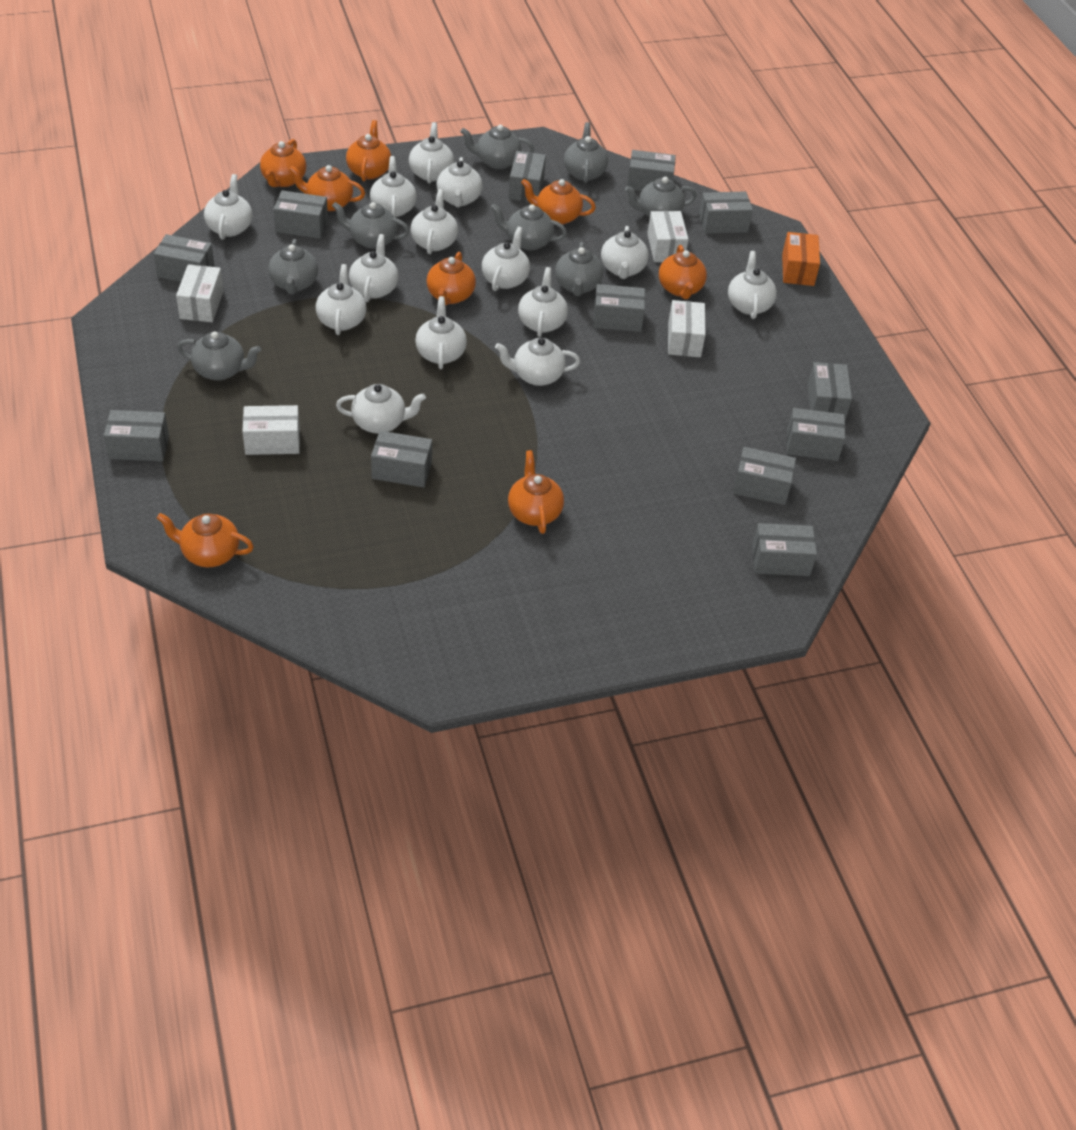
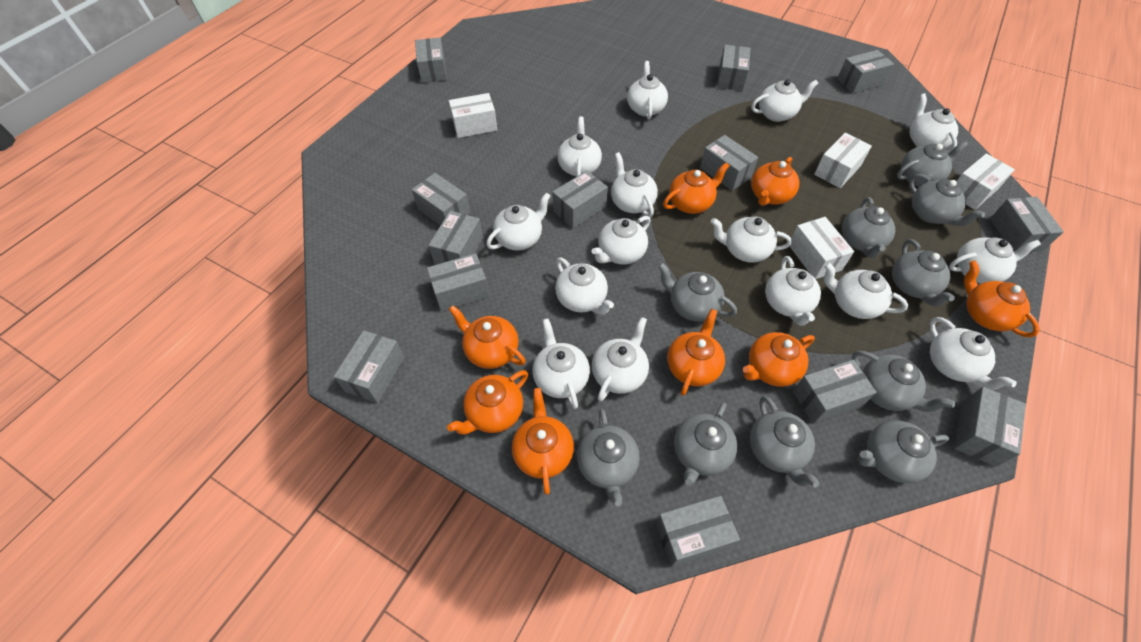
grey box: 12 -> 13
grey teapot: 8 -> 10
orange box: 1 -> 0
white teapot: 14 -> 15

